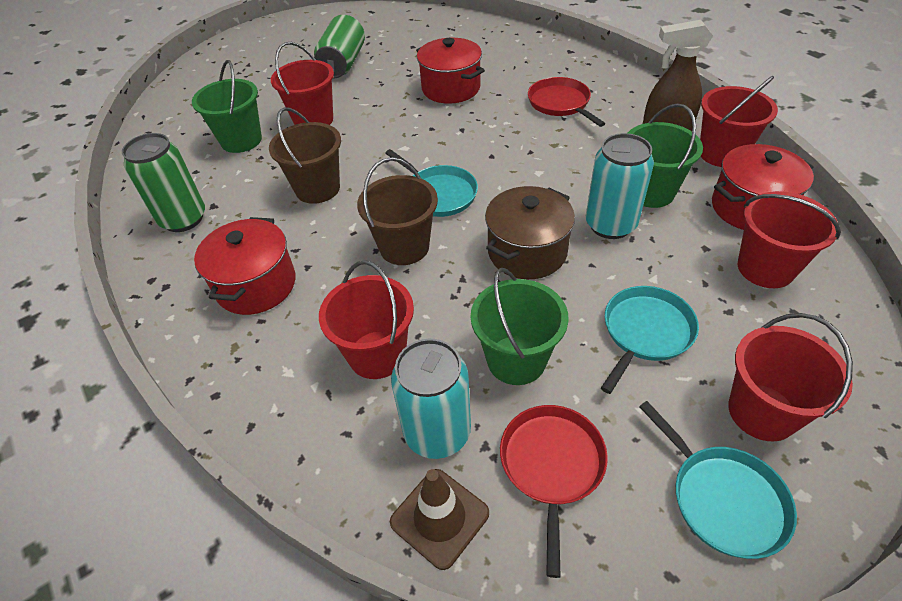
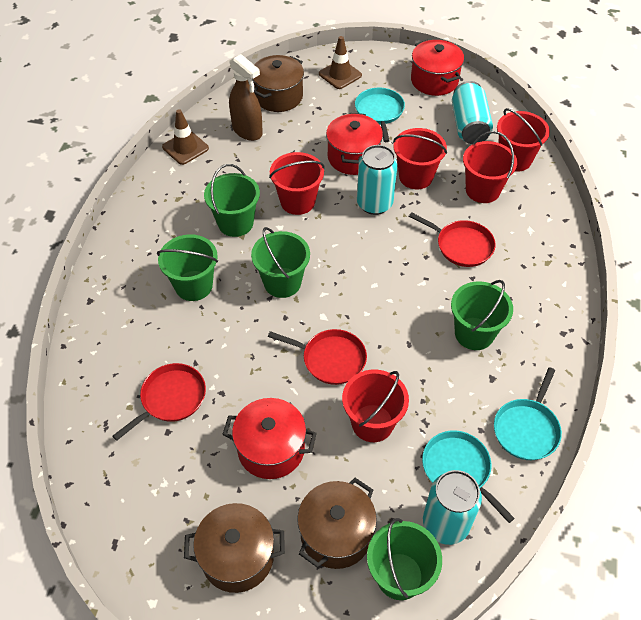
brown bucket: 2 -> 0
brown pot: 1 -> 3
brown traffic cone: 1 -> 2
green bucket: 3 -> 5
green can: 2 -> 0
red pan: 2 -> 3
turquoise can: 2 -> 3

